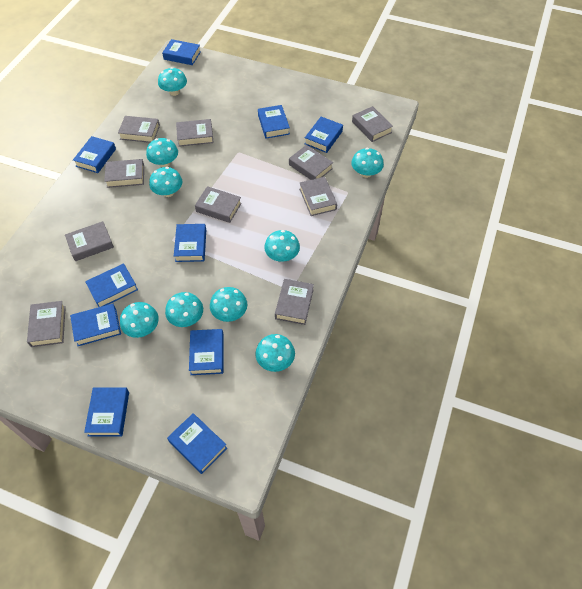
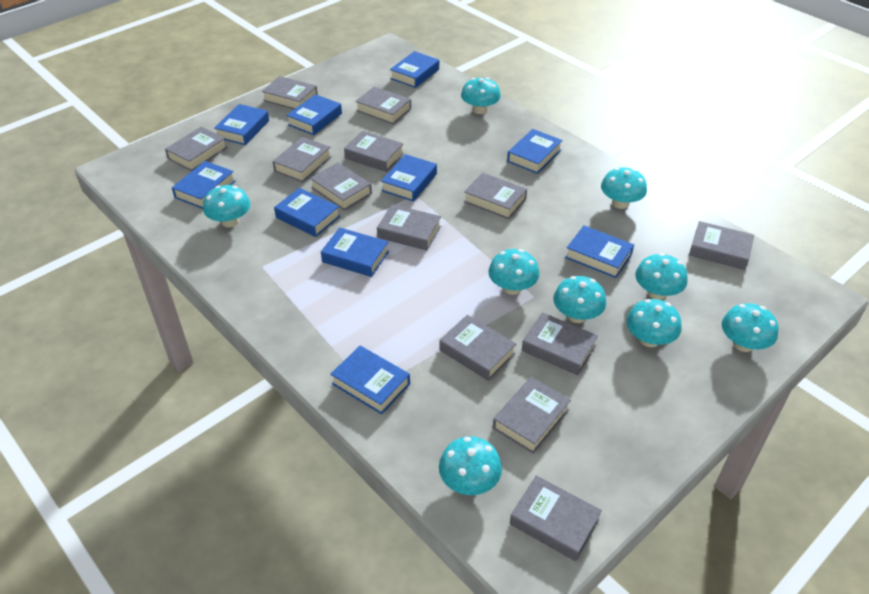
grey book: 10 -> 13

